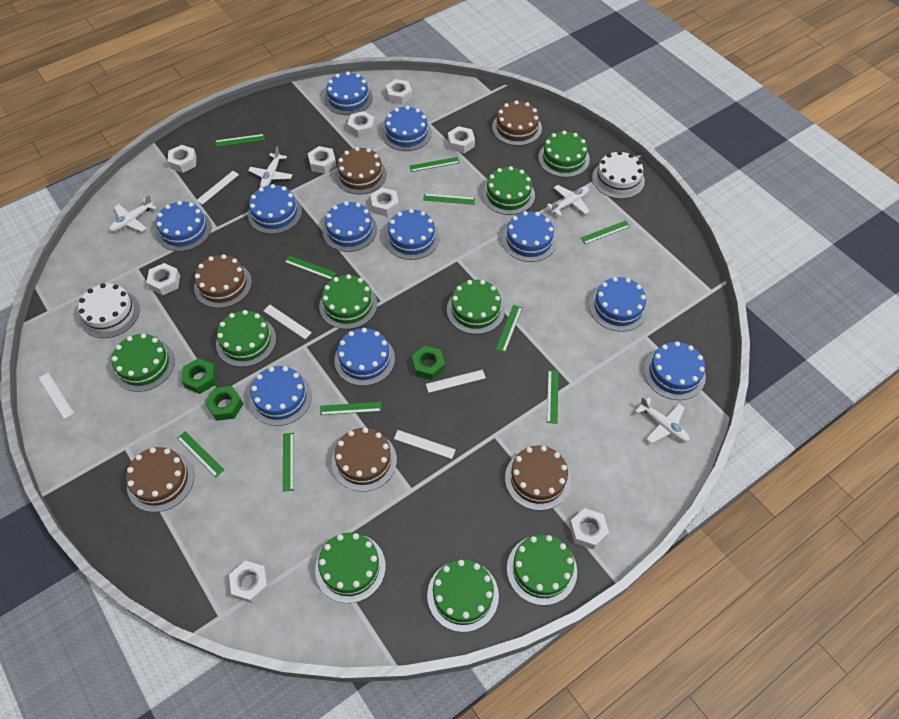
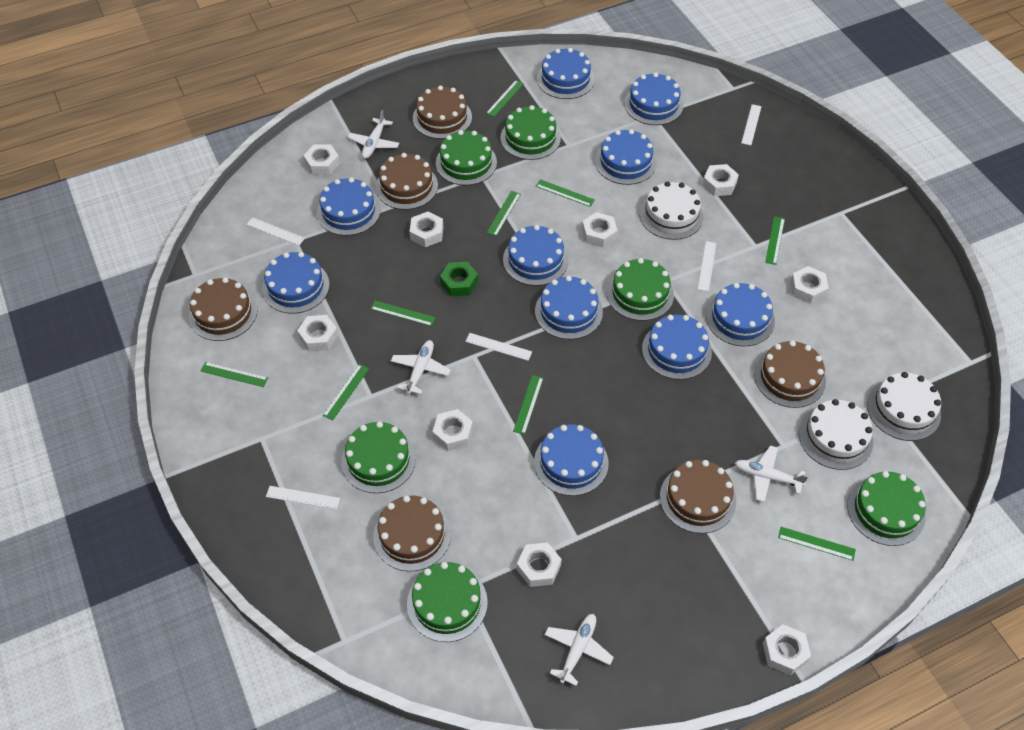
blue cake: 11 -> 10
green cake: 9 -> 6
green nut: 3 -> 1
green ruler: 10 -> 9
white cake: 2 -> 3

